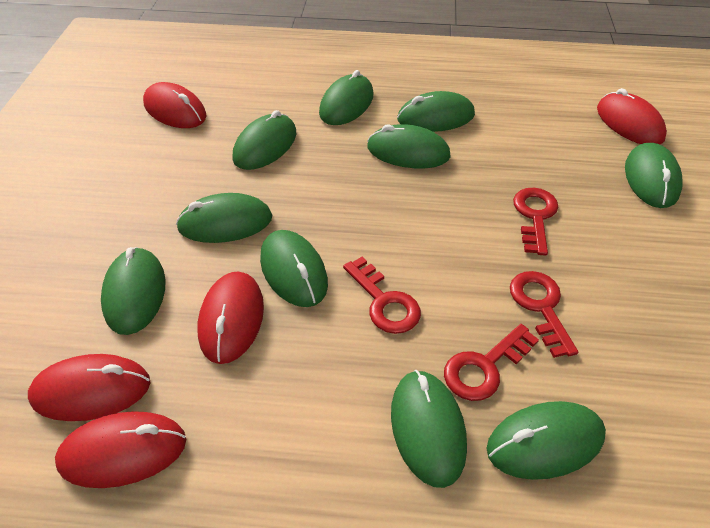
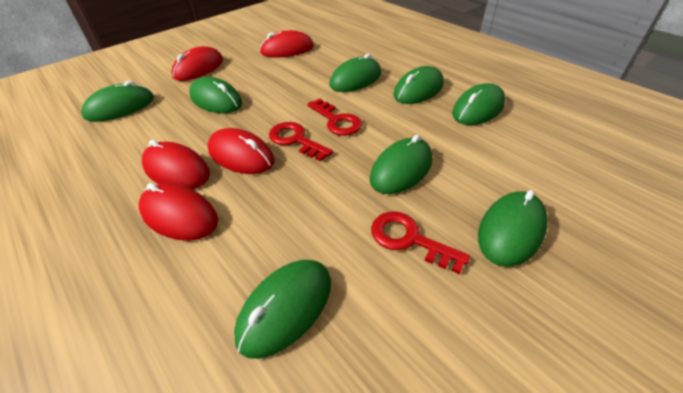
green mouse: 10 -> 8
red key: 4 -> 3

